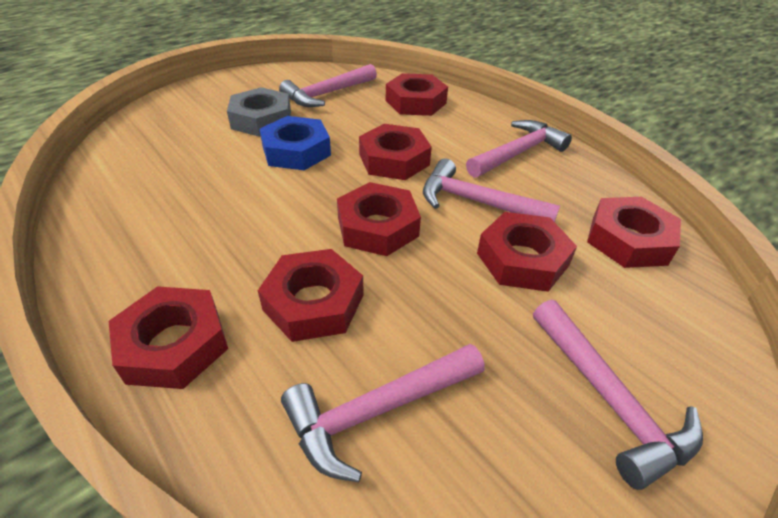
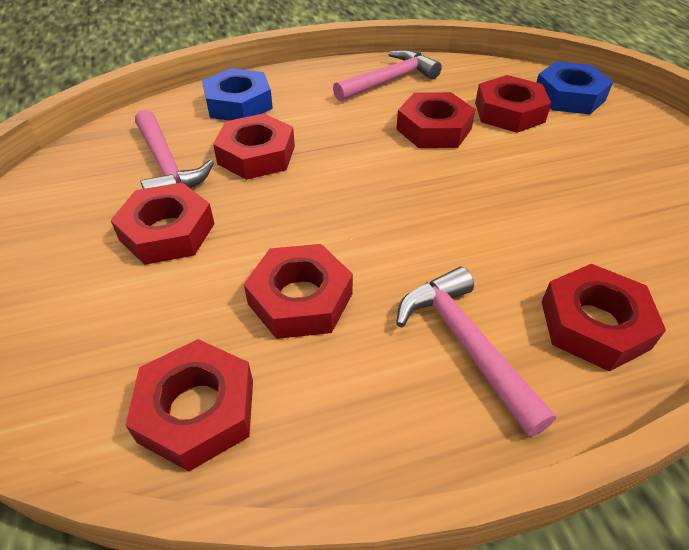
blue nut: 1 -> 2
grey nut: 1 -> 0
pink hammer: 5 -> 3

